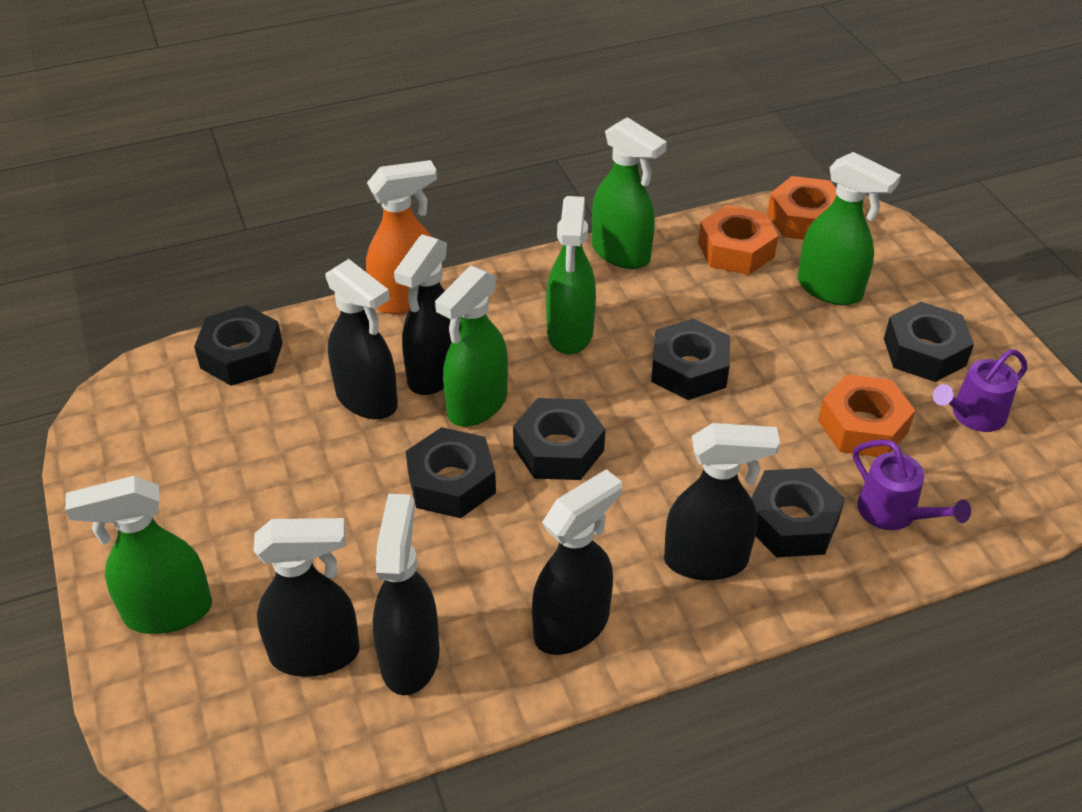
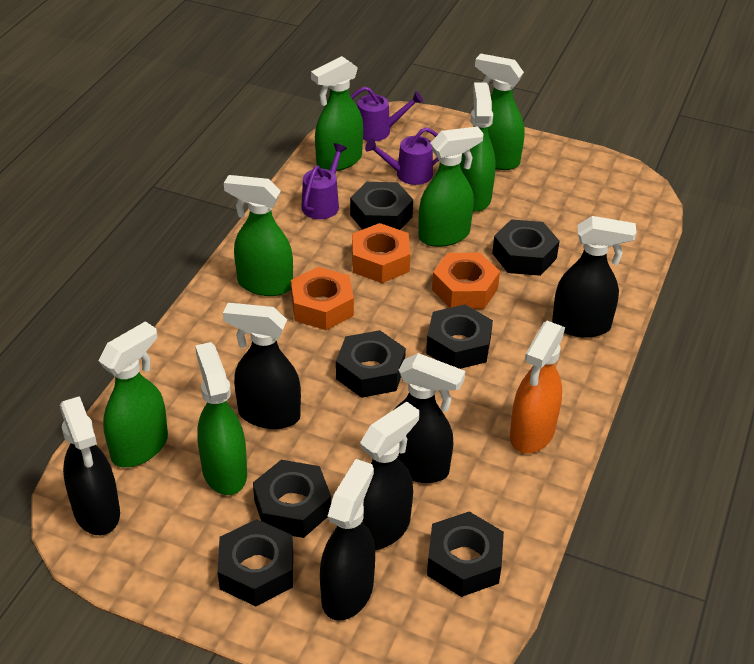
black nut: 6 -> 7
green spray bottle: 5 -> 7
purple watering can: 2 -> 3

